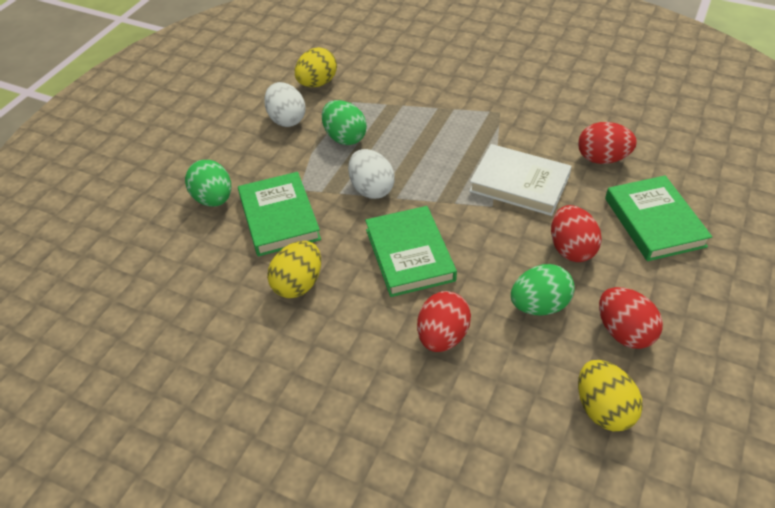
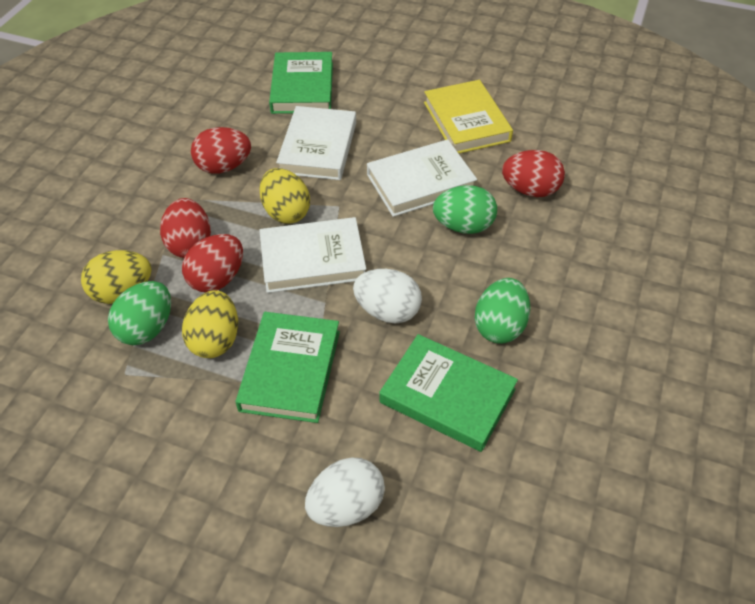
white book: 1 -> 3
yellow book: 0 -> 1

